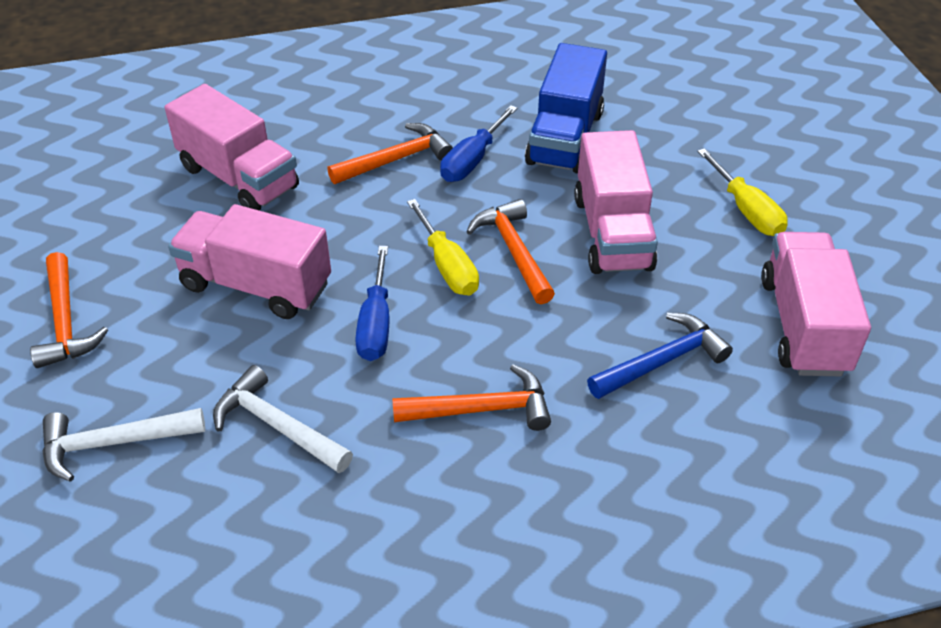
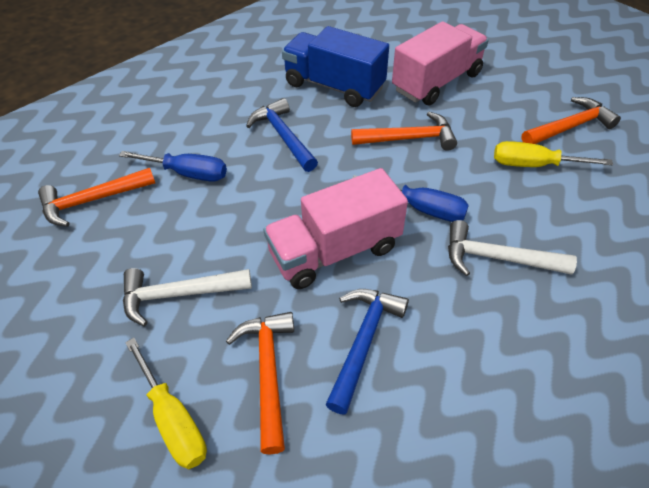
blue hammer: 1 -> 2
pink truck: 4 -> 2

